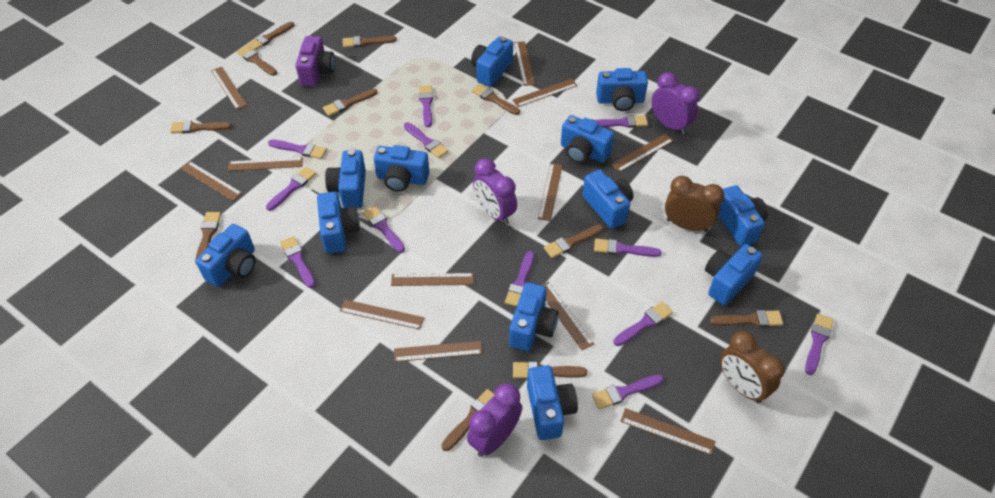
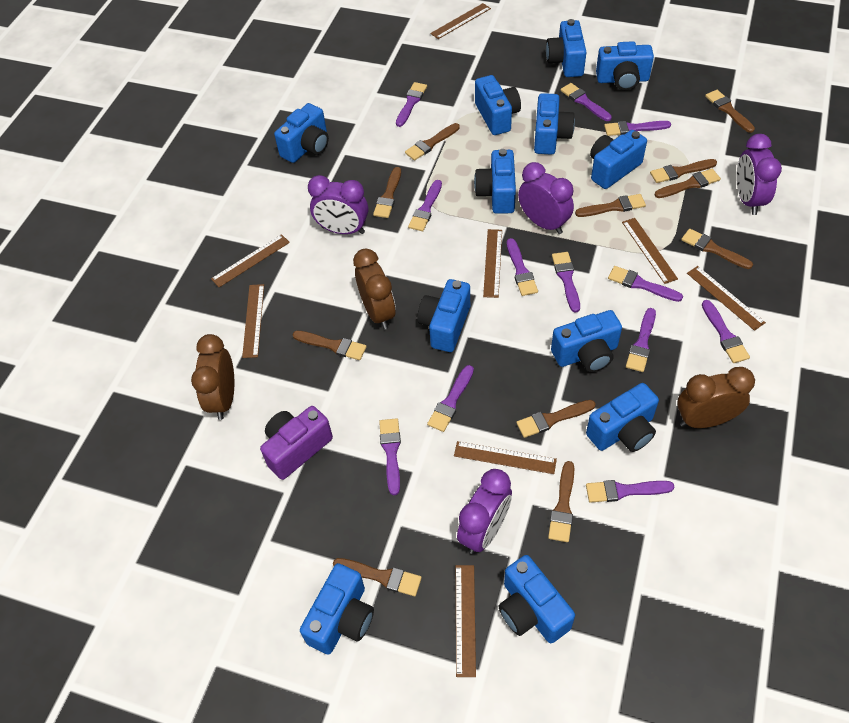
brown clock: 2 -> 3
brown ruler: 12 -> 8
purple clock: 3 -> 4

